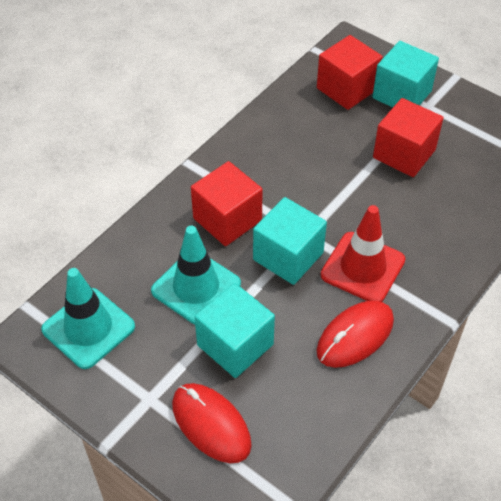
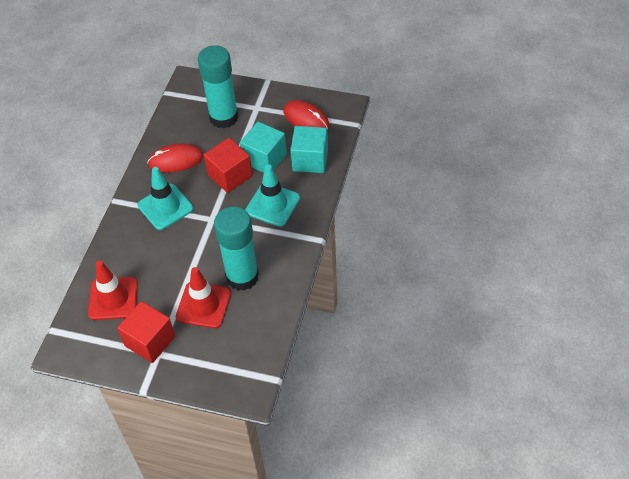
red cube: 3 -> 2
red traffic cone: 1 -> 2
turquoise cube: 3 -> 2
turquoise glue stick: 0 -> 2

